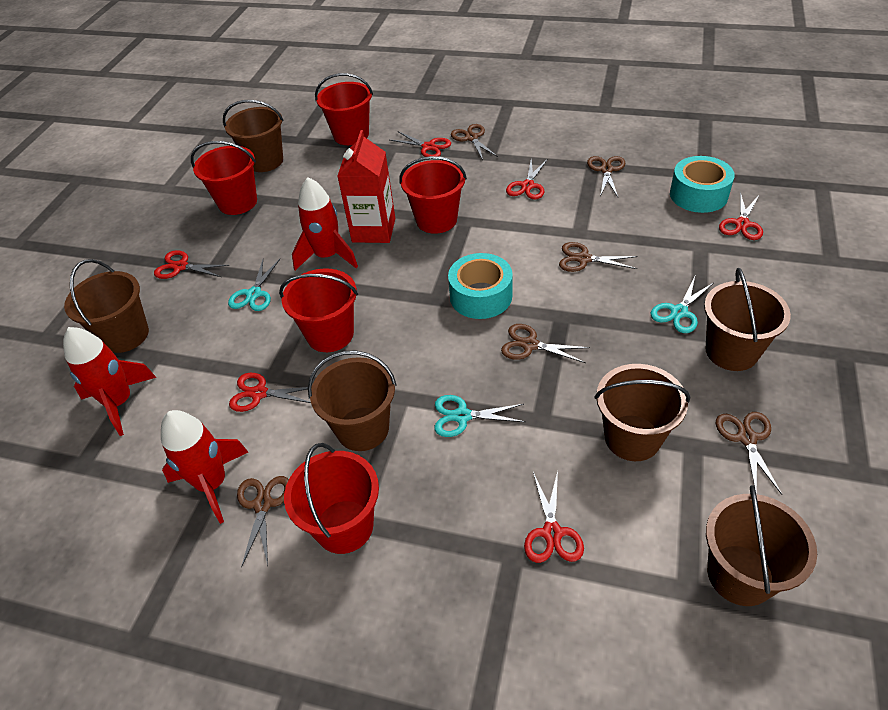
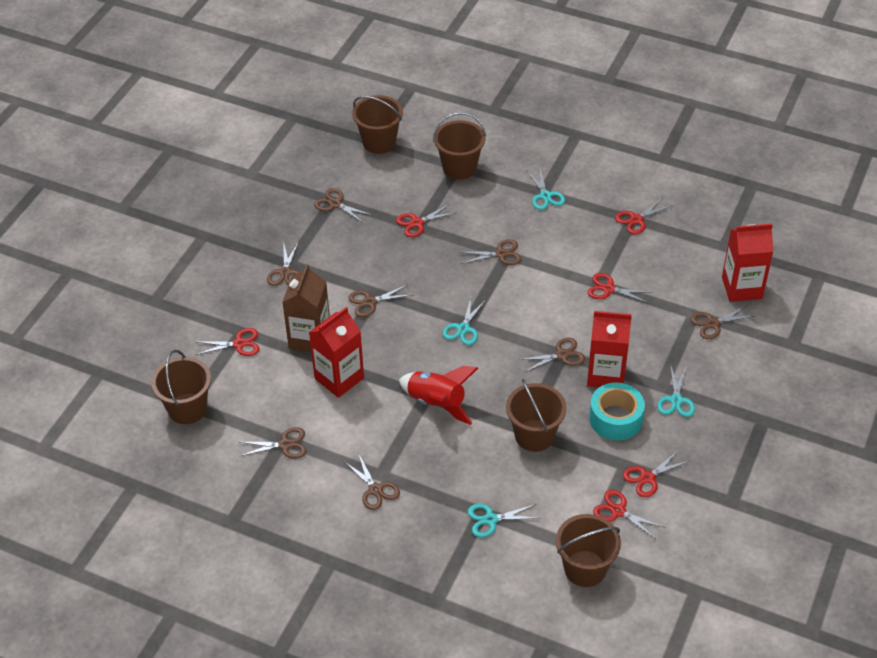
brown bucket: 6 -> 5
brown carton: 0 -> 1
brown scissors: 6 -> 8
red bucket: 5 -> 0
red carton: 1 -> 3
red rocket: 3 -> 1
turquoise scissors: 3 -> 4
turquoise tape: 2 -> 1

